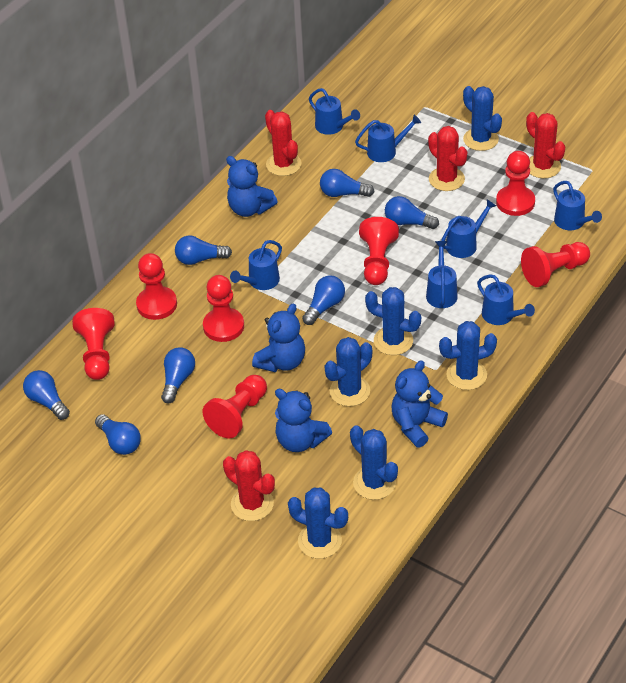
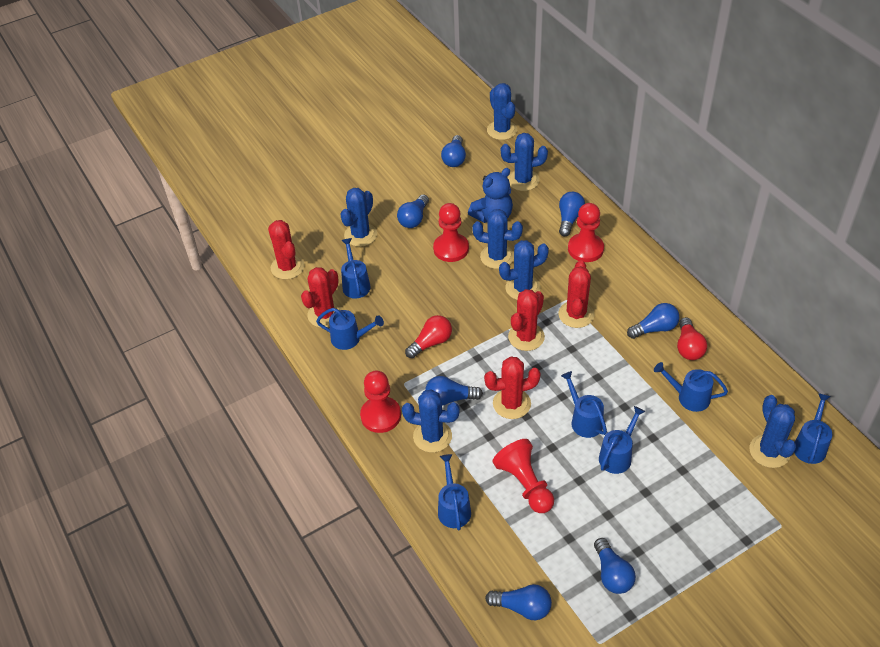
blue cactus: 6 -> 7
blue teddy bear: 4 -> 1
red cactus: 4 -> 5
red light bulb: 0 -> 2
red pawn: 7 -> 4

